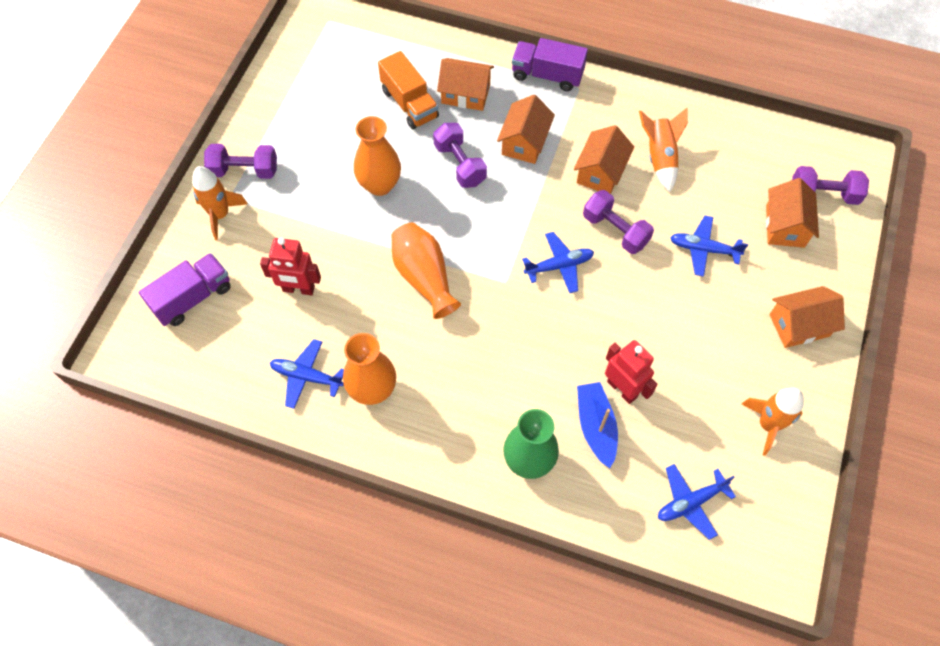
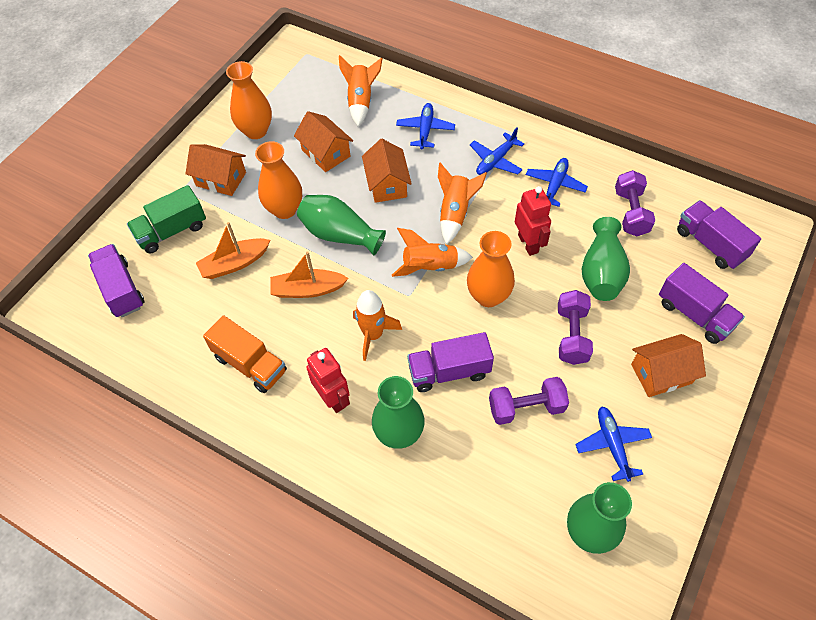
blue boat: 1 -> 0
green truck: 0 -> 1
green vase: 1 -> 4
orange boat: 0 -> 2
orange house: 5 -> 4
orange rocket: 3 -> 4
purple dumbbell: 4 -> 3
purple truck: 2 -> 4

